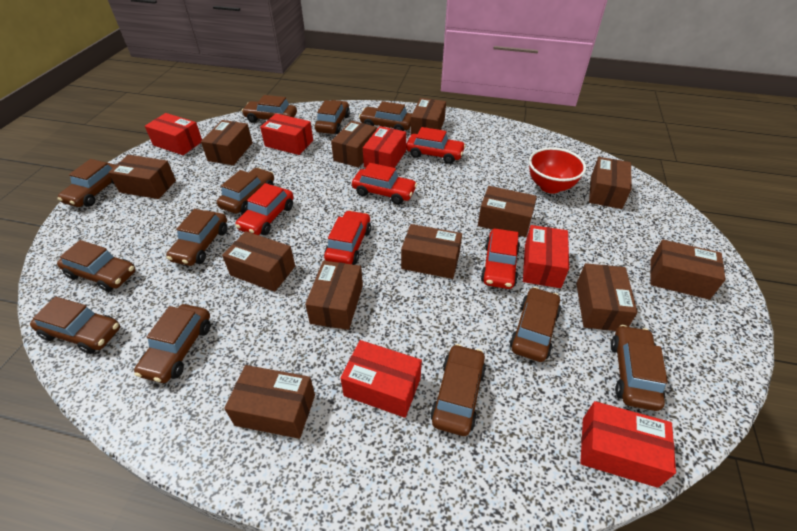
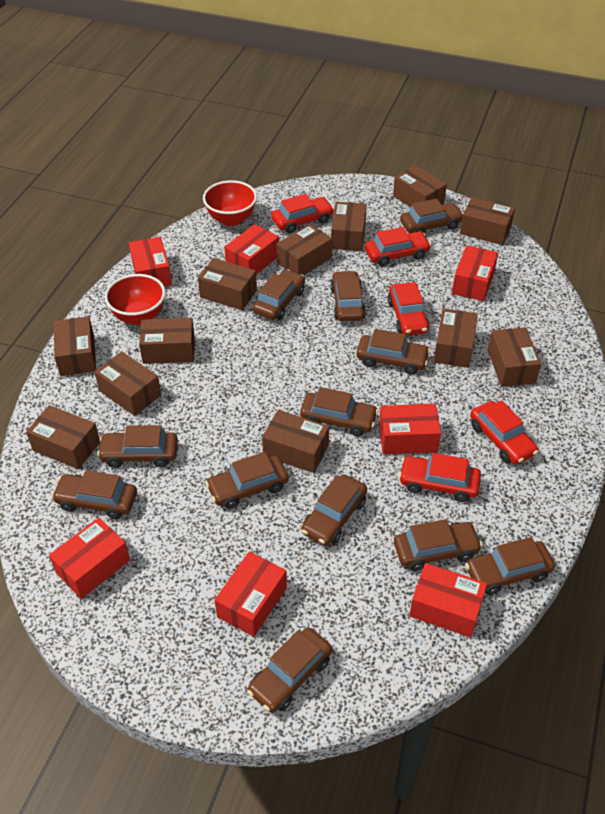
red bowl: 1 -> 2
red box: 6 -> 7

